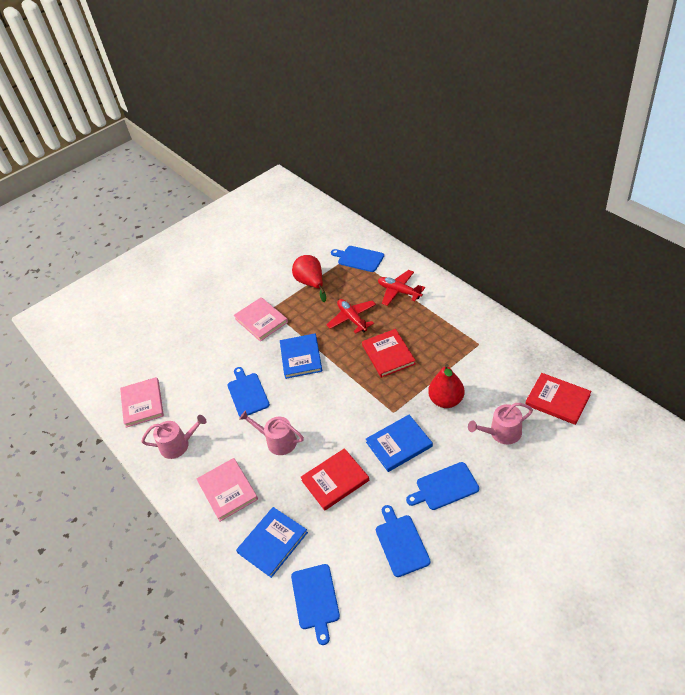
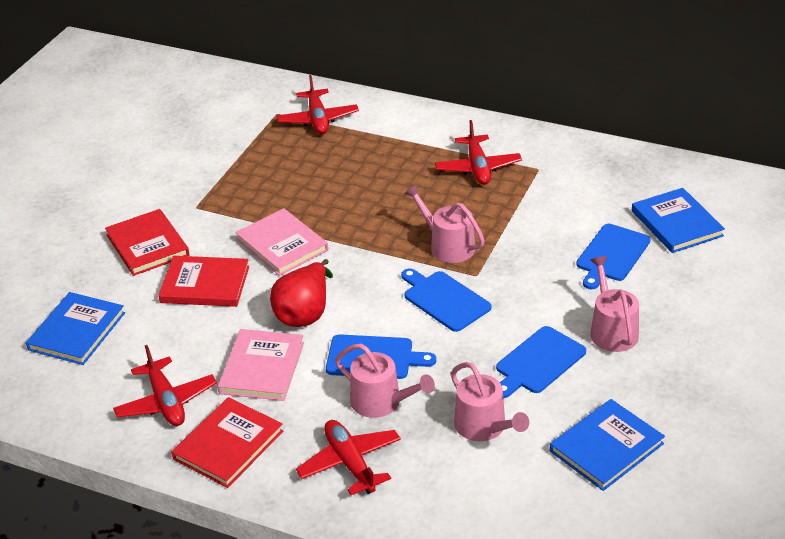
blue cutting board: 5 -> 4
pink book: 3 -> 2
pink watering can: 3 -> 4
red pear: 2 -> 1
red plane: 2 -> 4

